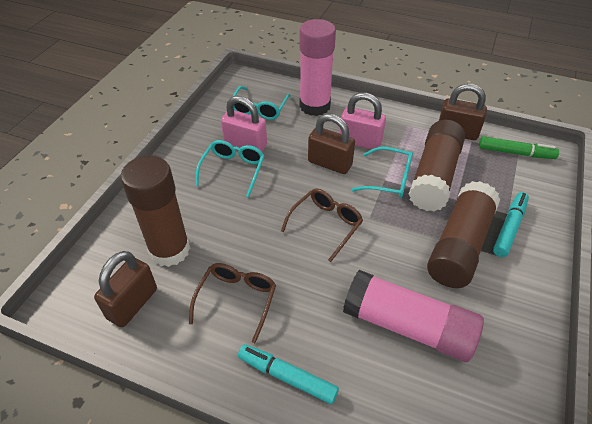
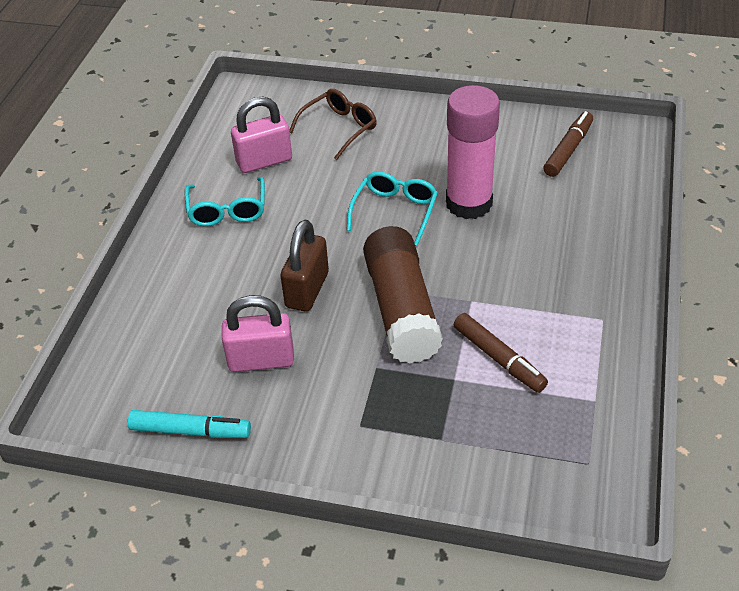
brown glasses: 2 -> 1
brown glue stick: 3 -> 1
brown marker: 0 -> 2
brown padlock: 3 -> 1
green marker: 1 -> 0
pink glue stick: 2 -> 1
turquoise glasses: 3 -> 2
turquoise marker: 2 -> 1

